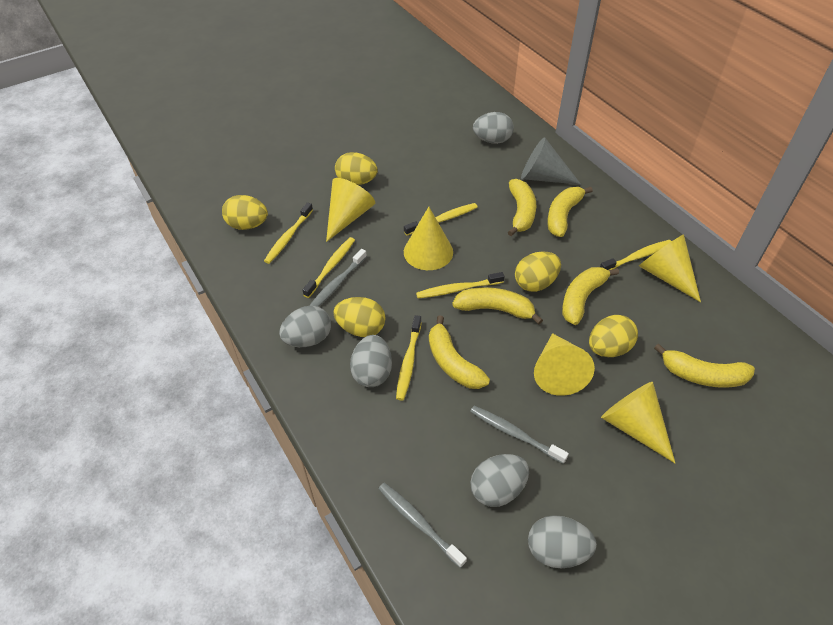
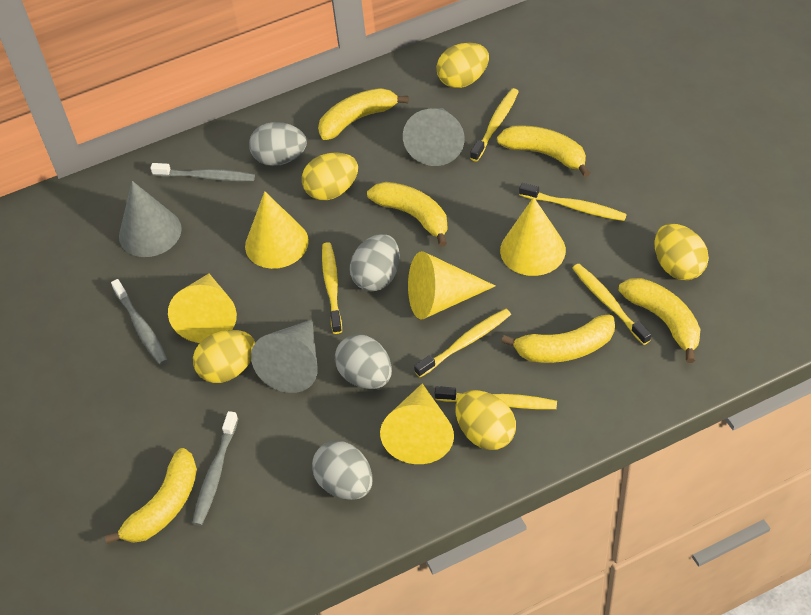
grey cone: 1 -> 3
grey egg: 5 -> 4

